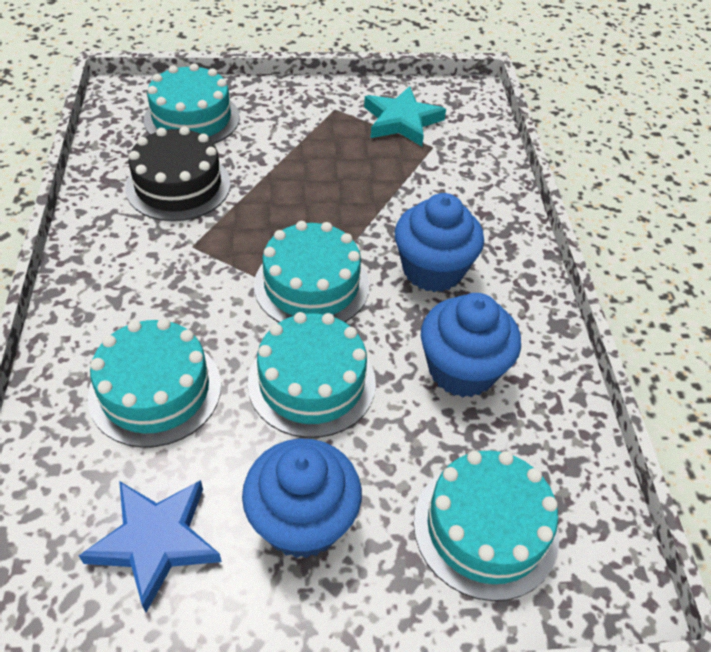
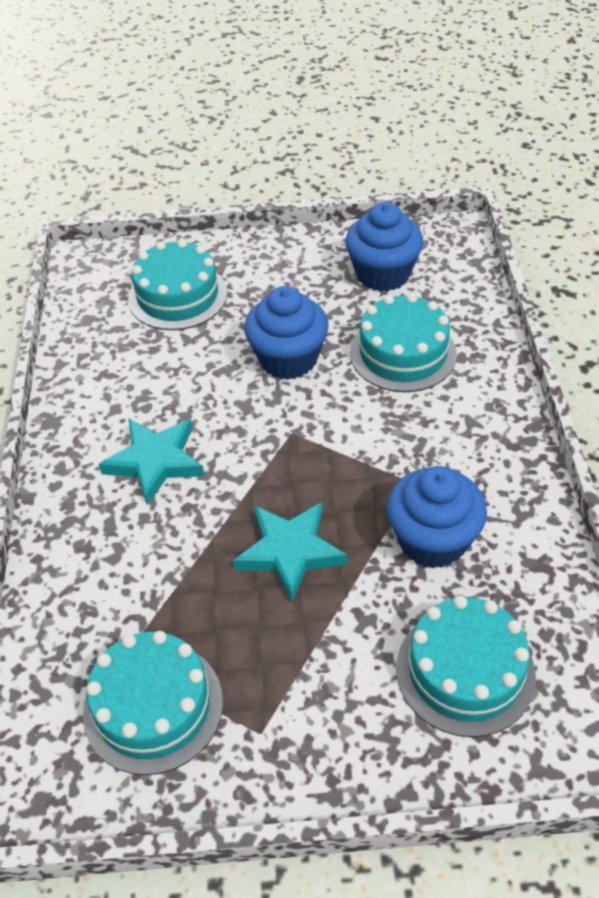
black cake: 1 -> 0
blue star: 1 -> 0
turquoise cake: 5 -> 4
turquoise star: 1 -> 2

